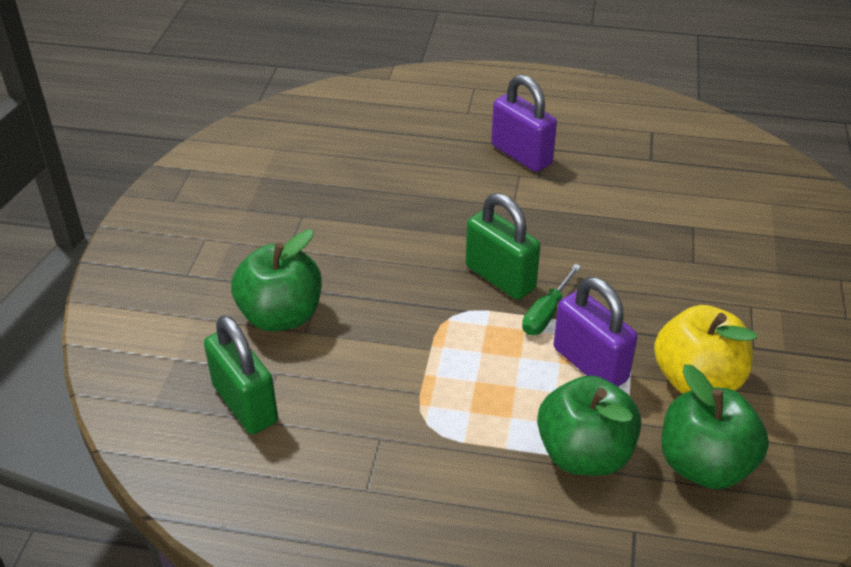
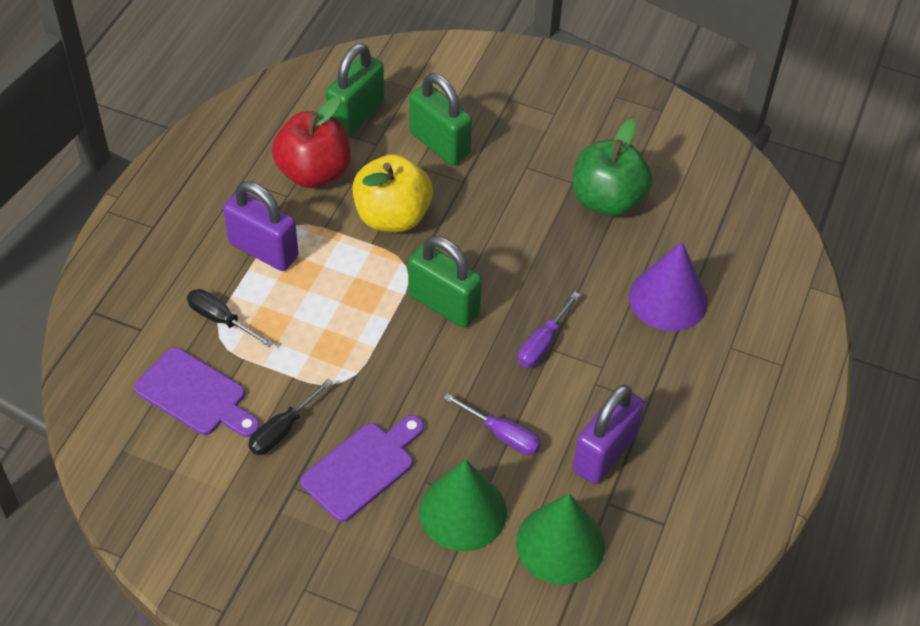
black screwdriver: 0 -> 2
green apple: 3 -> 1
green cone: 0 -> 2
green padlock: 2 -> 3
green screwdriver: 1 -> 0
purple cone: 0 -> 1
purple cutting board: 0 -> 2
purple screwdriver: 0 -> 2
red apple: 0 -> 1

